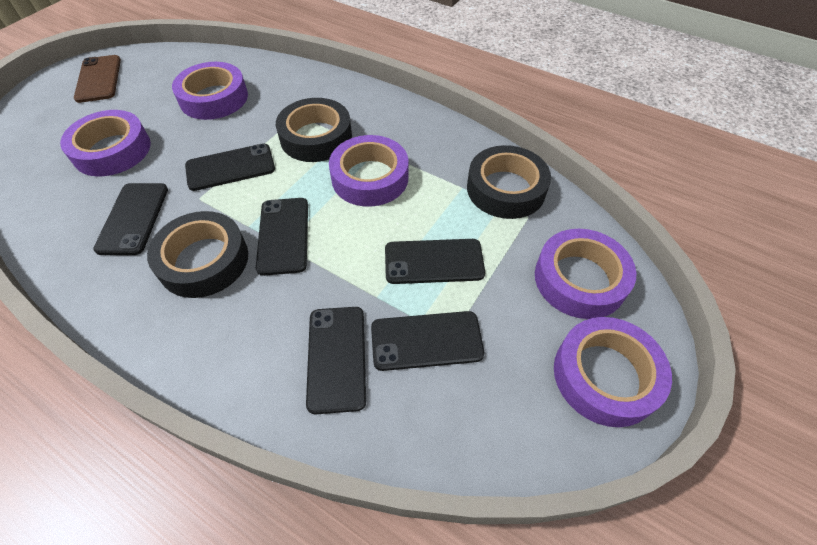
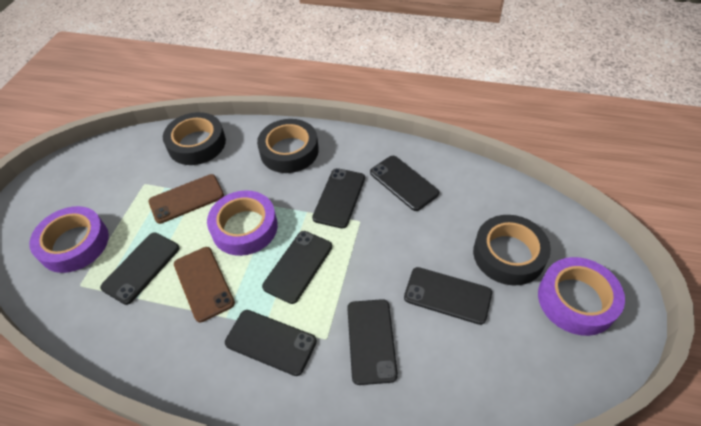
black phone: 6 -> 7
brown phone: 1 -> 2
purple tape: 5 -> 3

